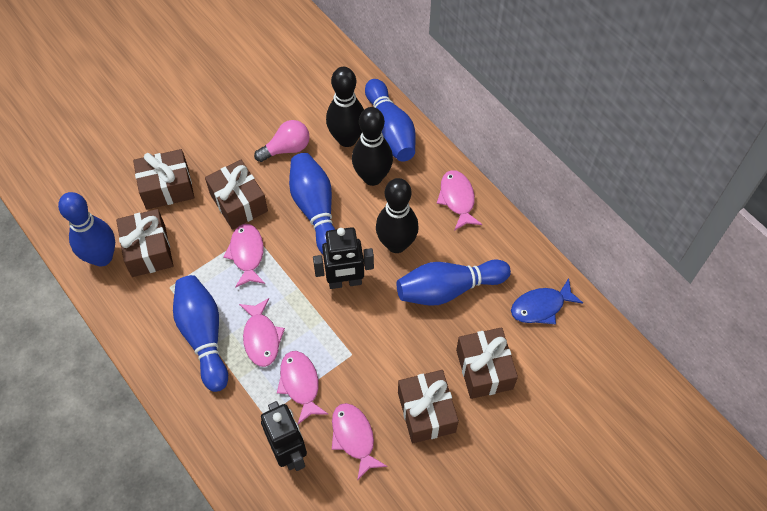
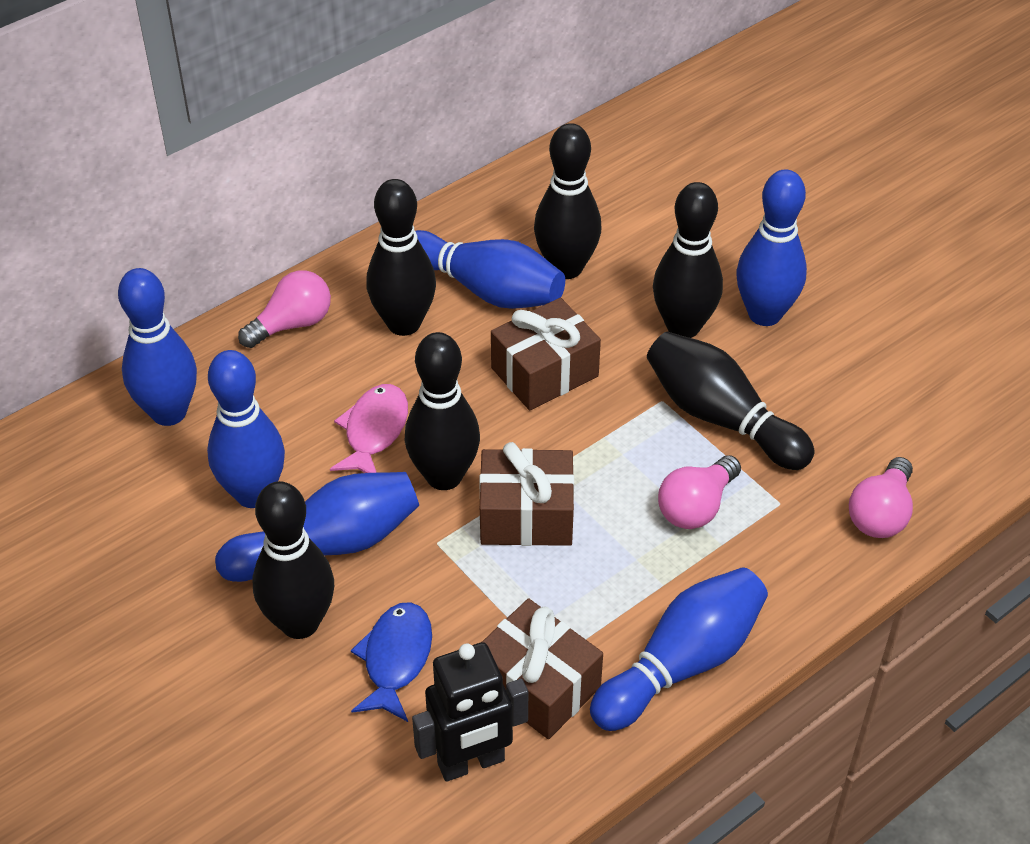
black bowling pin: 3 -> 6
black robot: 2 -> 1
blue bowling pin: 5 -> 6
brown gift: 5 -> 3
pink fish: 5 -> 1
pink light bulb: 1 -> 3

